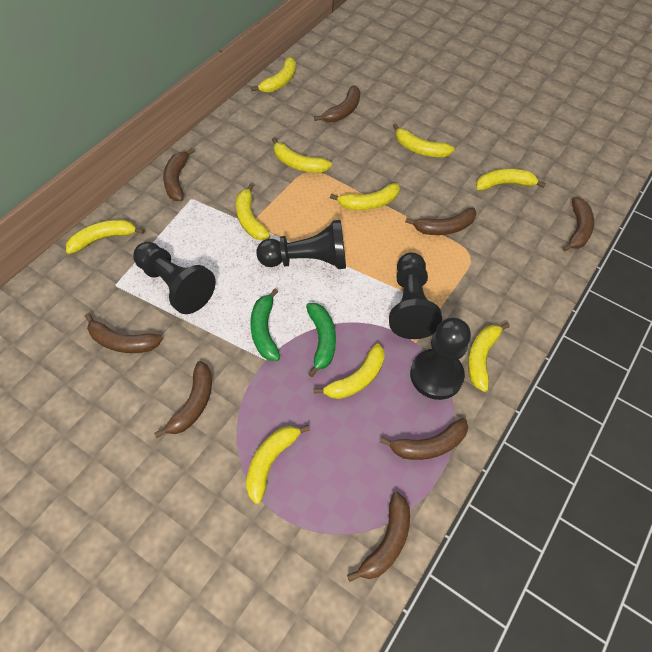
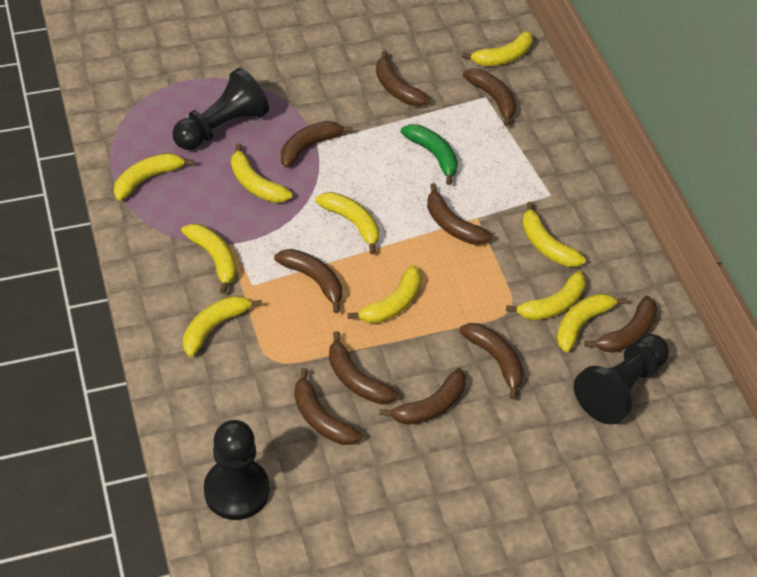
black pawn: 4 -> 3
brown banana: 8 -> 10
green banana: 2 -> 1

